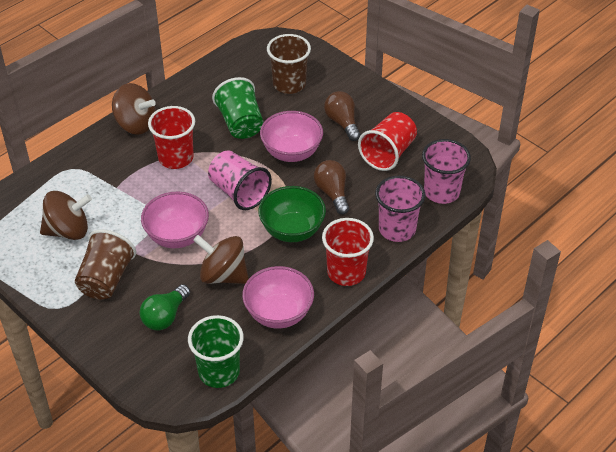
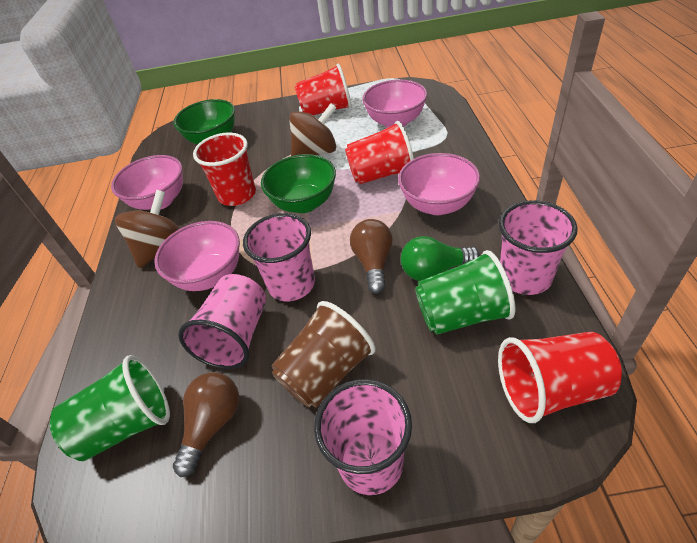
brown cup: 2 -> 1
brown spinning top: 3 -> 2
green bowl: 1 -> 2
pink bowl: 3 -> 4
pink cup: 3 -> 4
red cup: 3 -> 4

